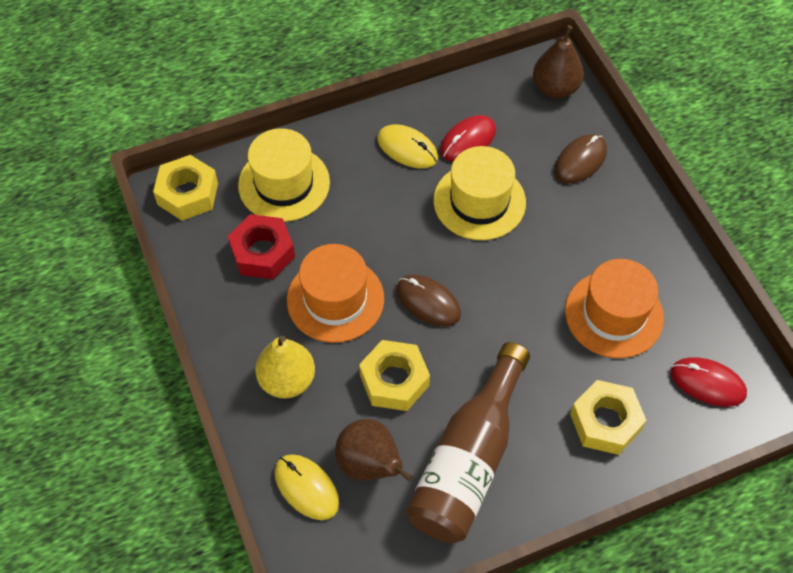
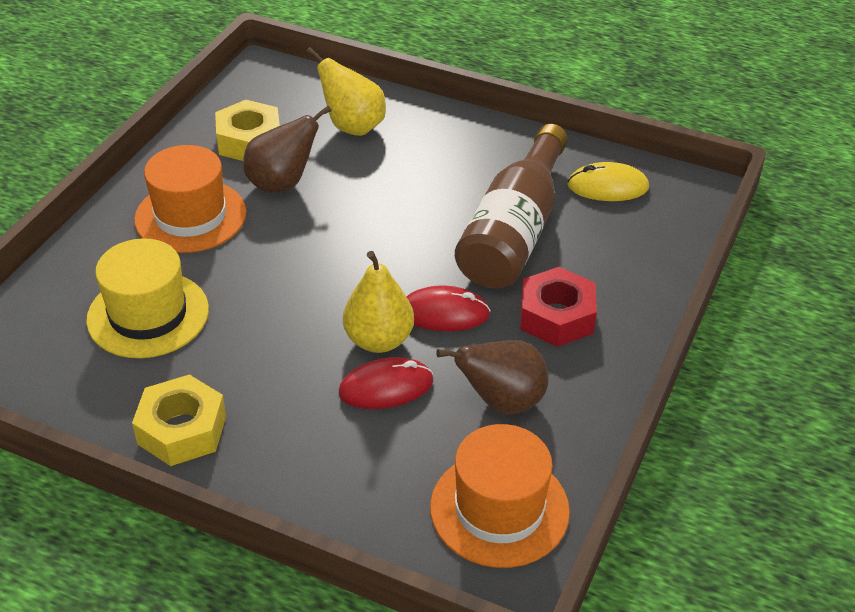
brown mouse: 2 -> 0
yellow hat: 2 -> 1
yellow mouse: 2 -> 1
yellow nut: 3 -> 2
yellow pear: 1 -> 2

